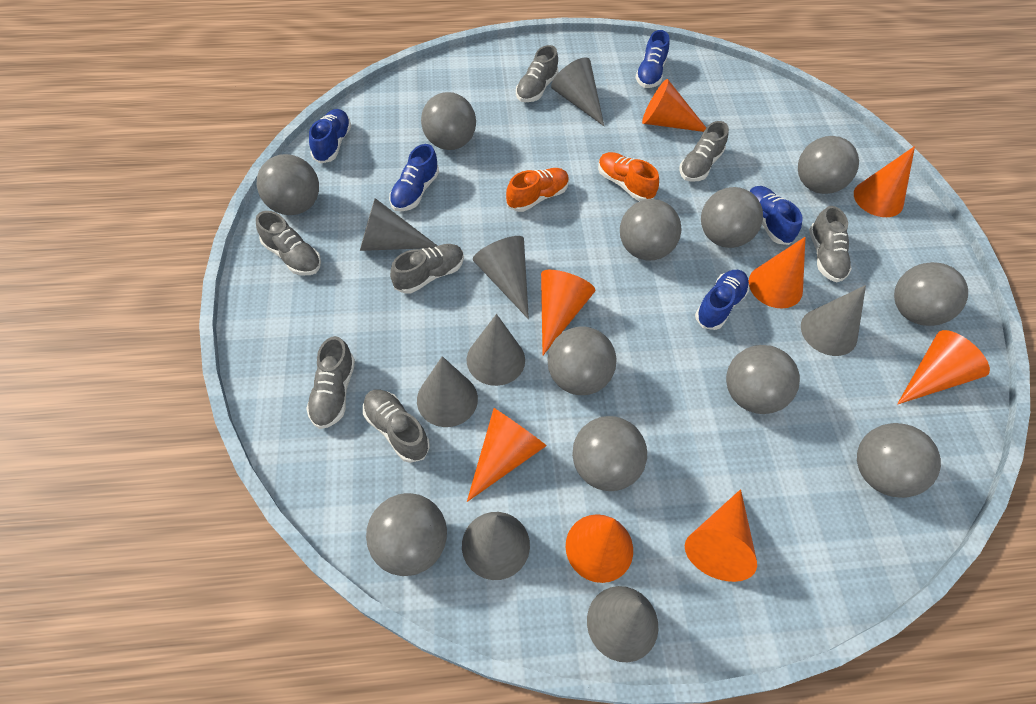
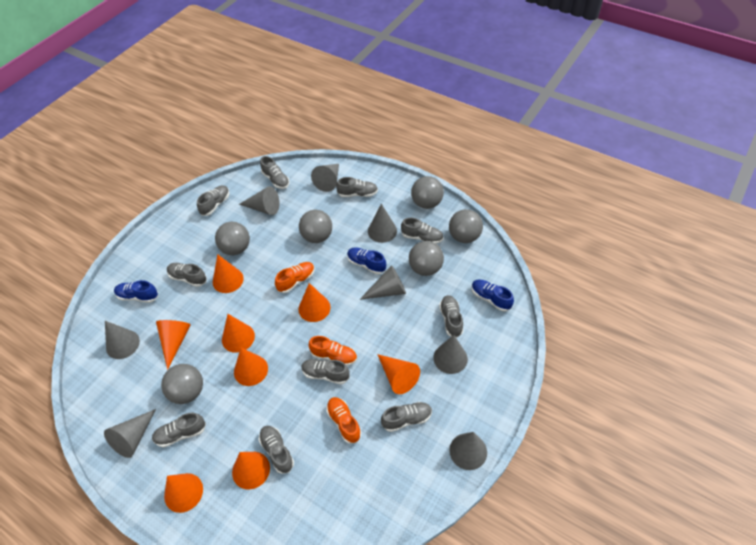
blue shoe: 5 -> 3
grey ball: 11 -> 6
grey shoe: 7 -> 10
orange shoe: 2 -> 3

